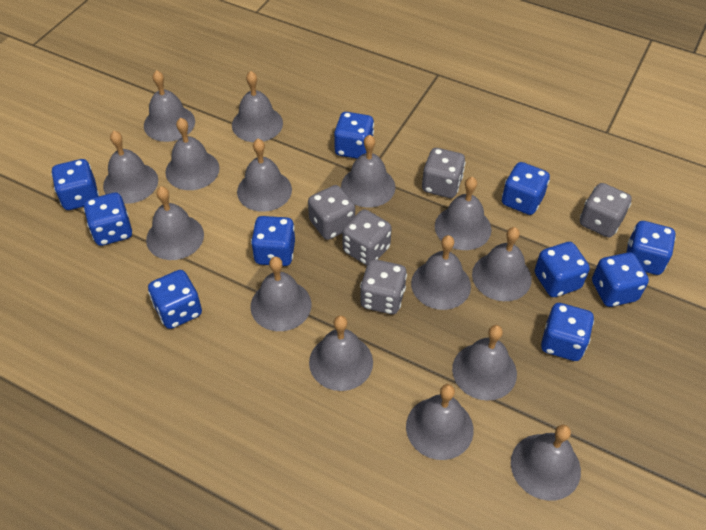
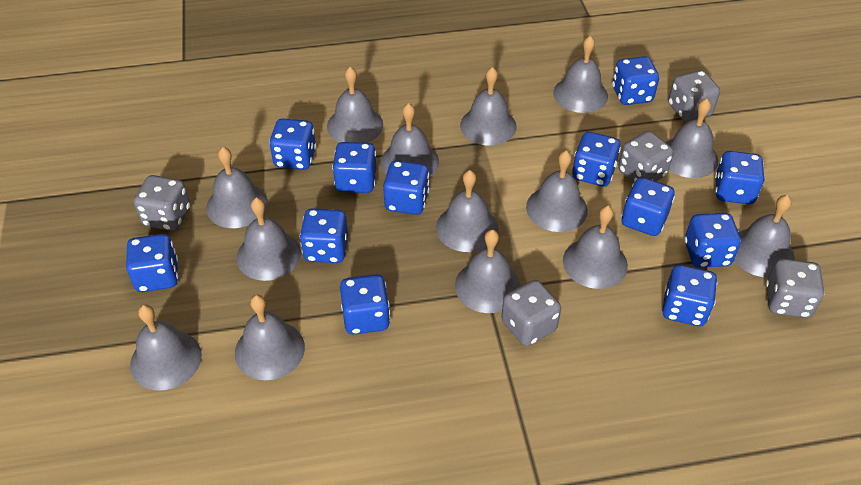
blue dice: 10 -> 12
grey bell: 15 -> 14

